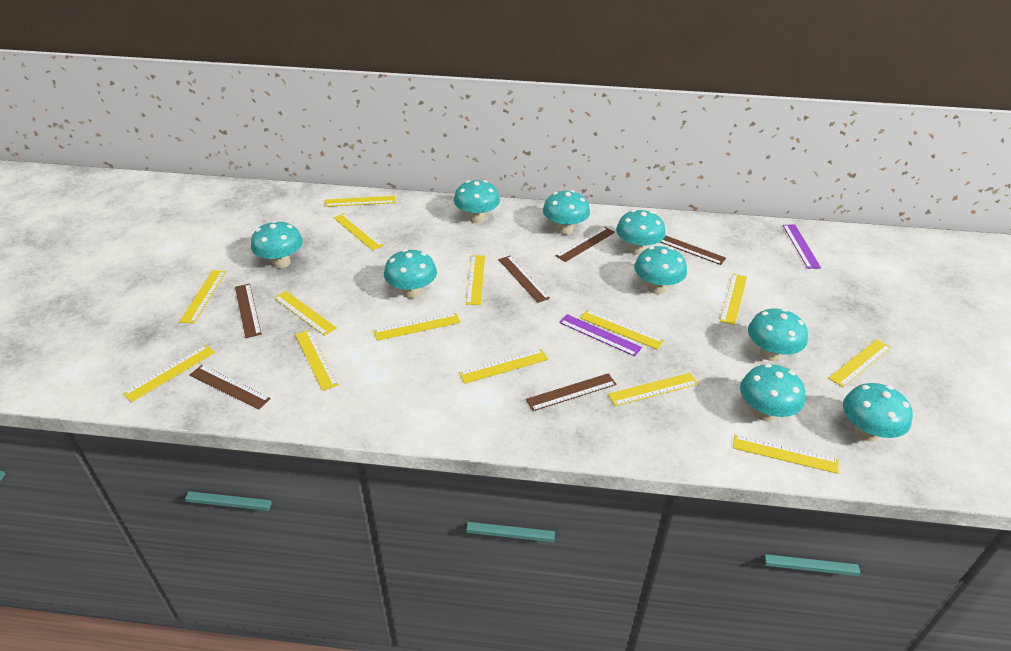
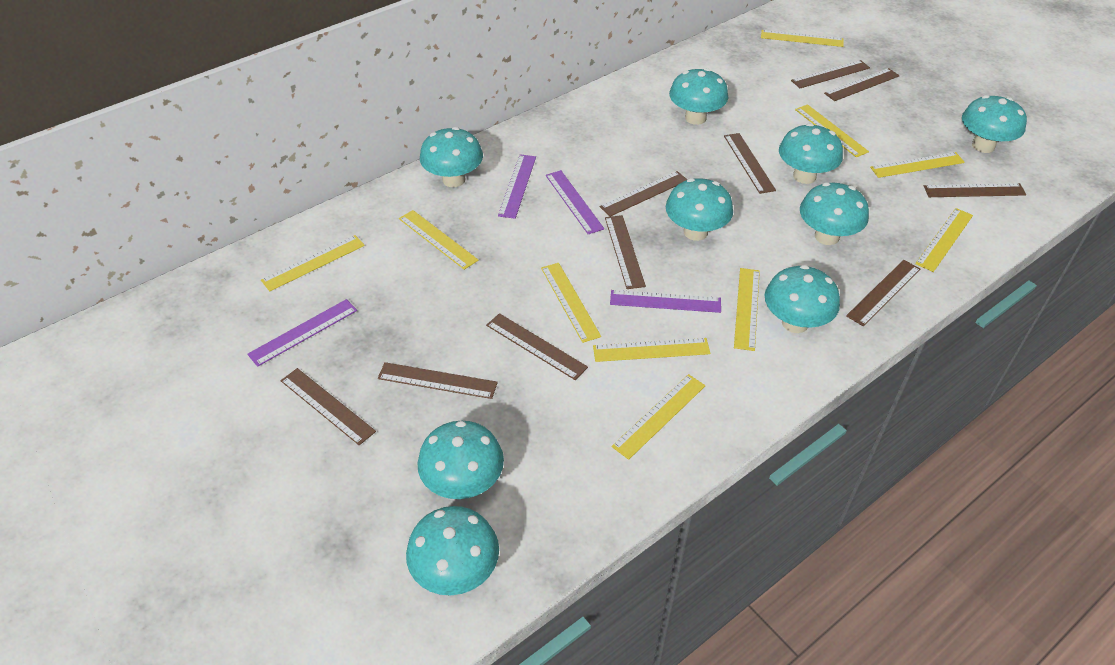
brown ruler: 6 -> 10
purple ruler: 2 -> 4
yellow ruler: 14 -> 10

